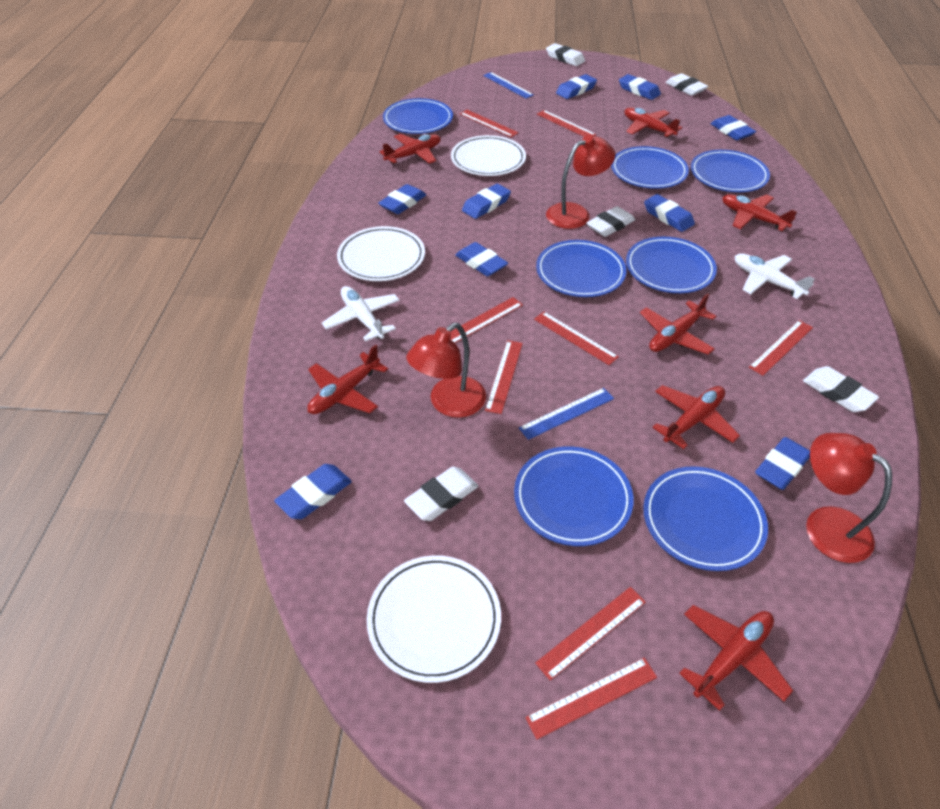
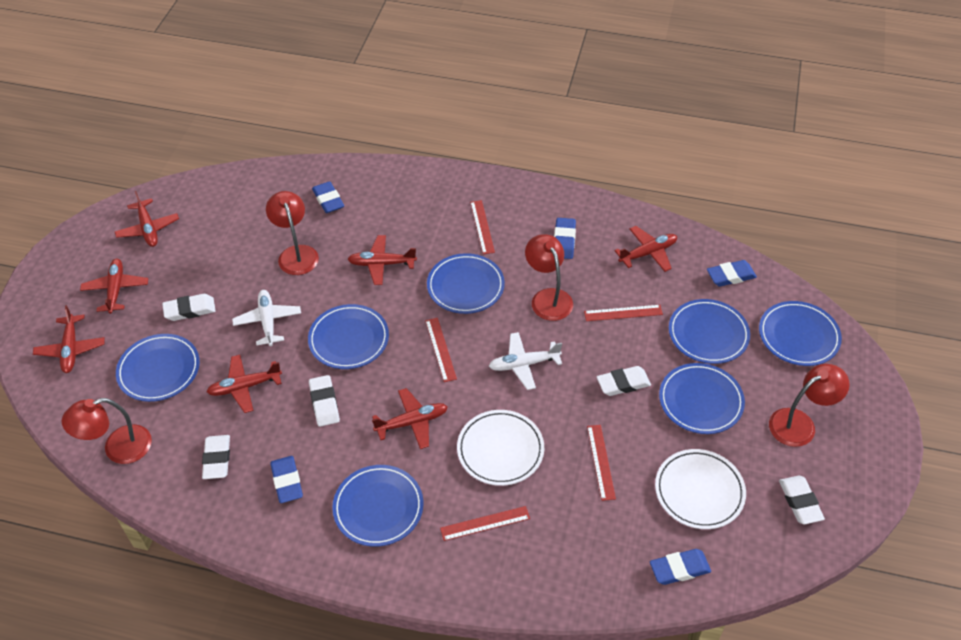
blue eraser: 9 -> 5
blue ruler: 2 -> 0
red lamp: 3 -> 4
red ruler: 8 -> 5
white plate: 3 -> 2

